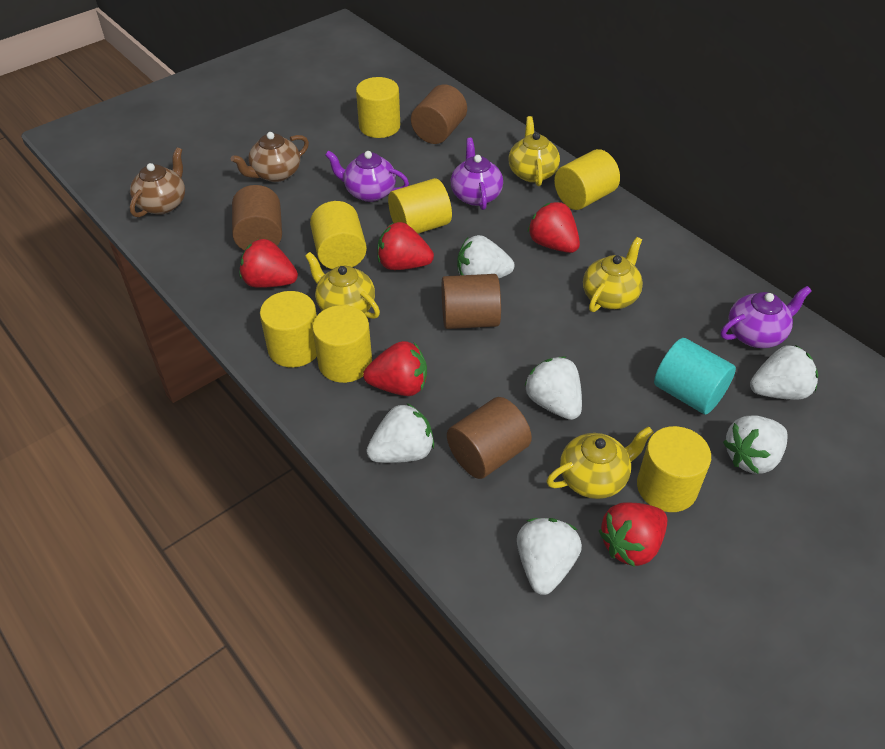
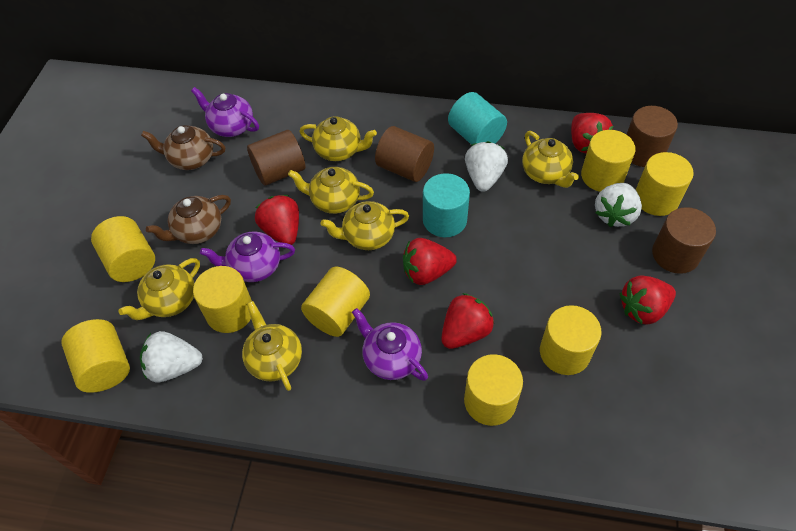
turquoise cylinder: 1 -> 2
white strawberry: 6 -> 3
yellow cylinder: 7 -> 8
yellow teapot: 4 -> 6

